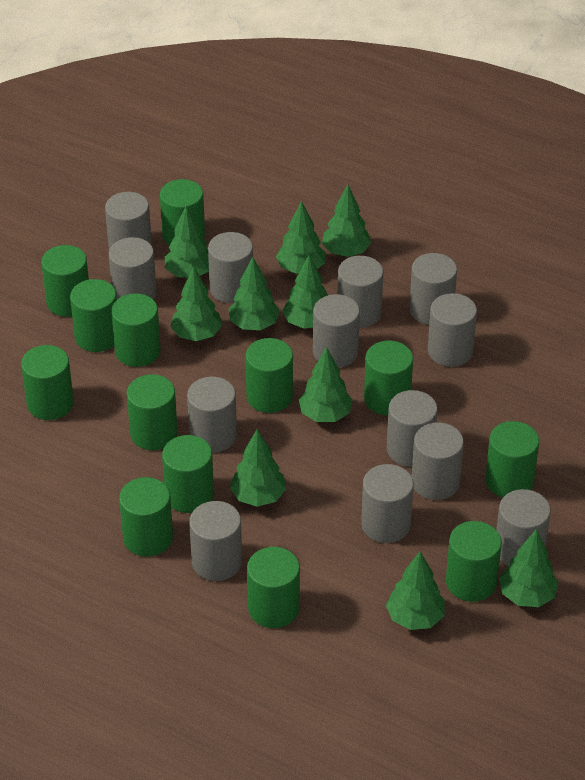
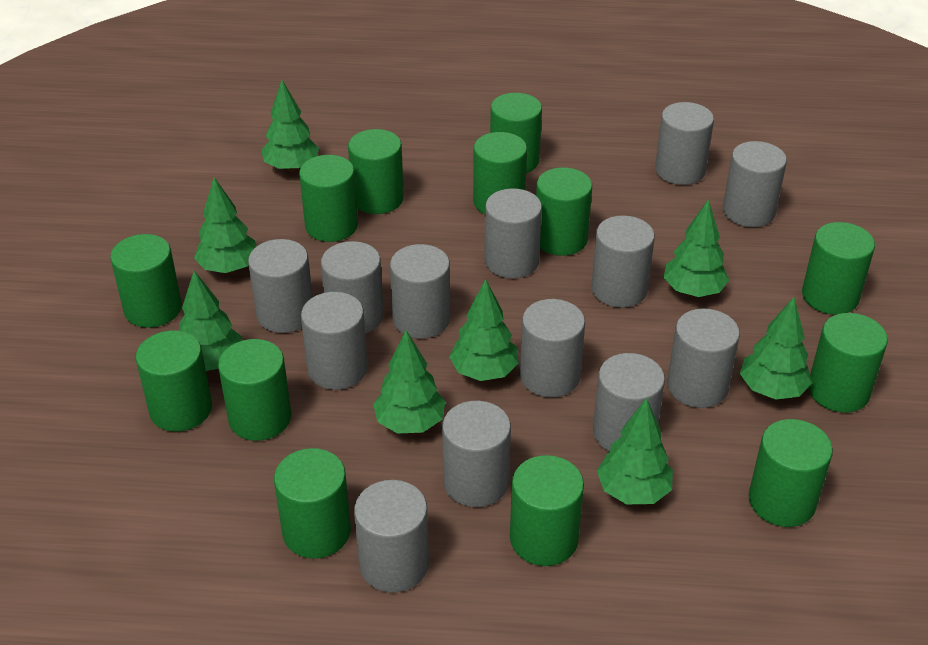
green tree: 10 -> 8

